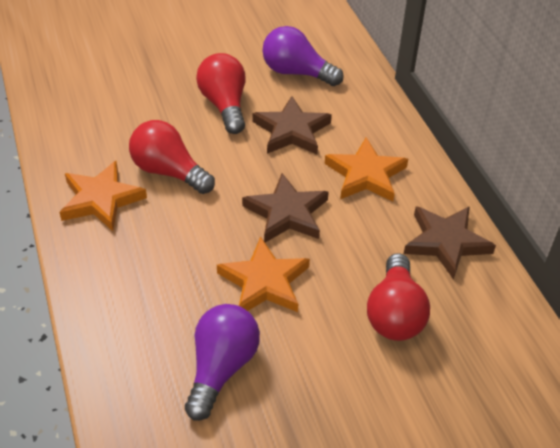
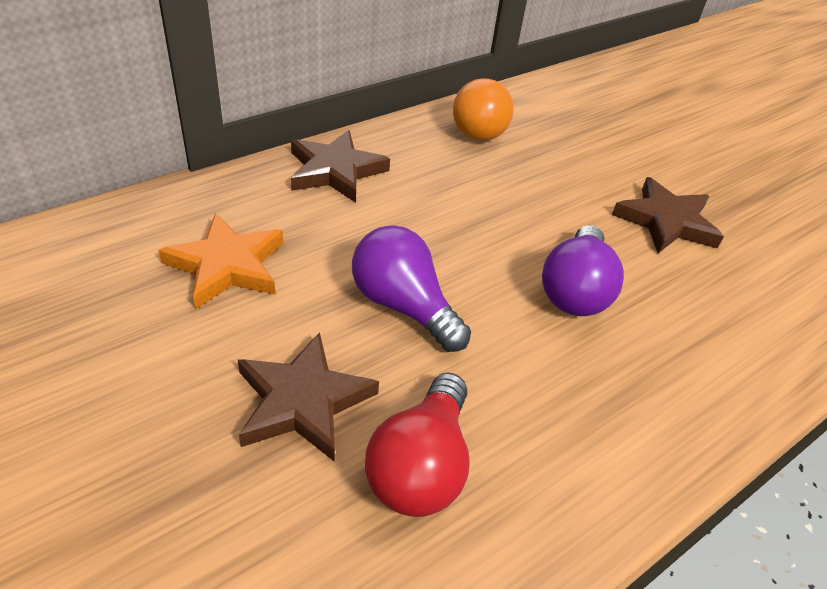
orange light bulb: 0 -> 1
orange star: 3 -> 1
red light bulb: 3 -> 1

